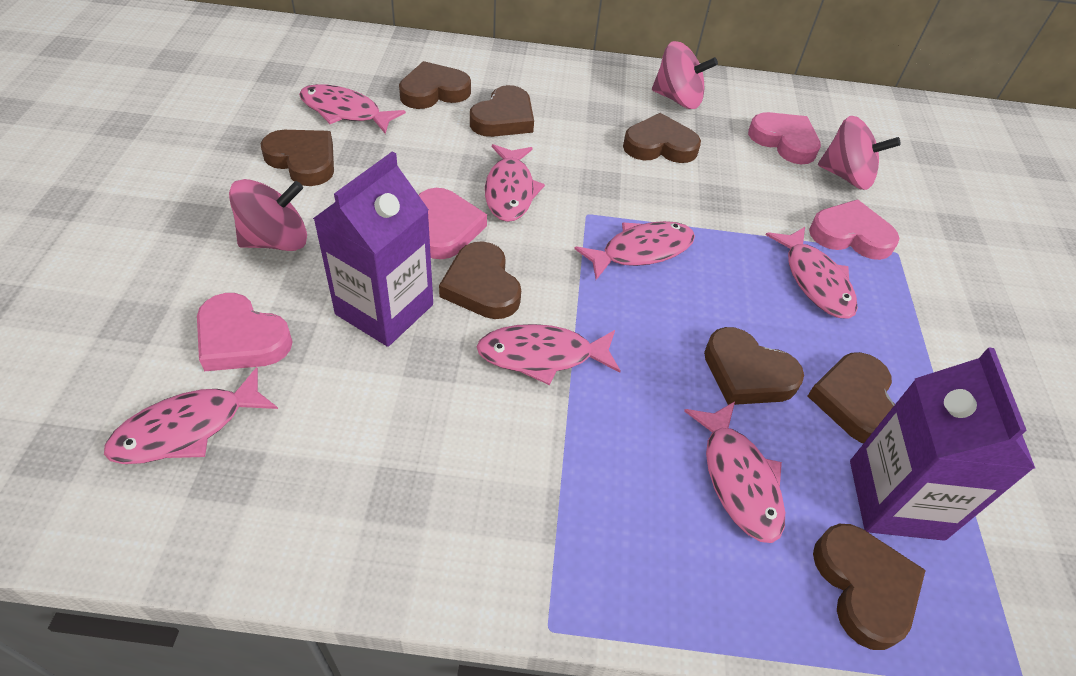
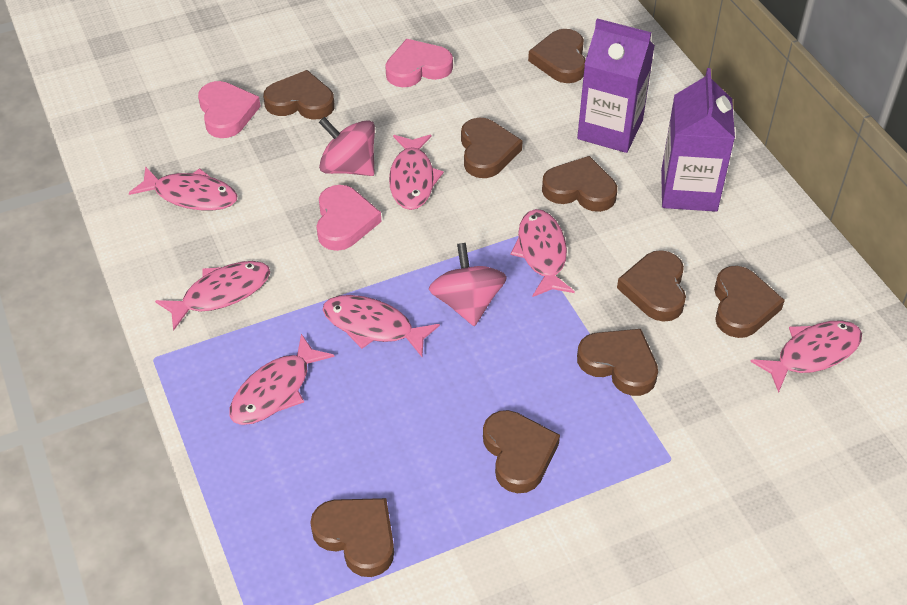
brown heart: 8 -> 9
pink heart: 4 -> 3
pink spinning top: 3 -> 2

